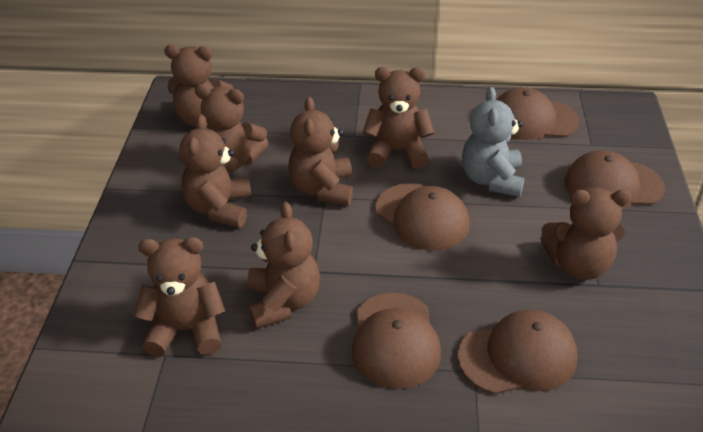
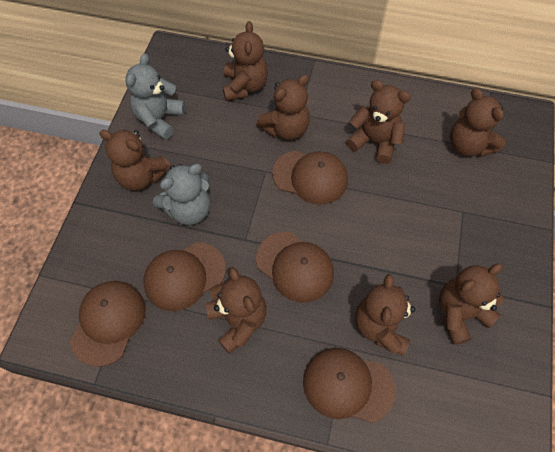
grey teddy bear: 1 -> 2

